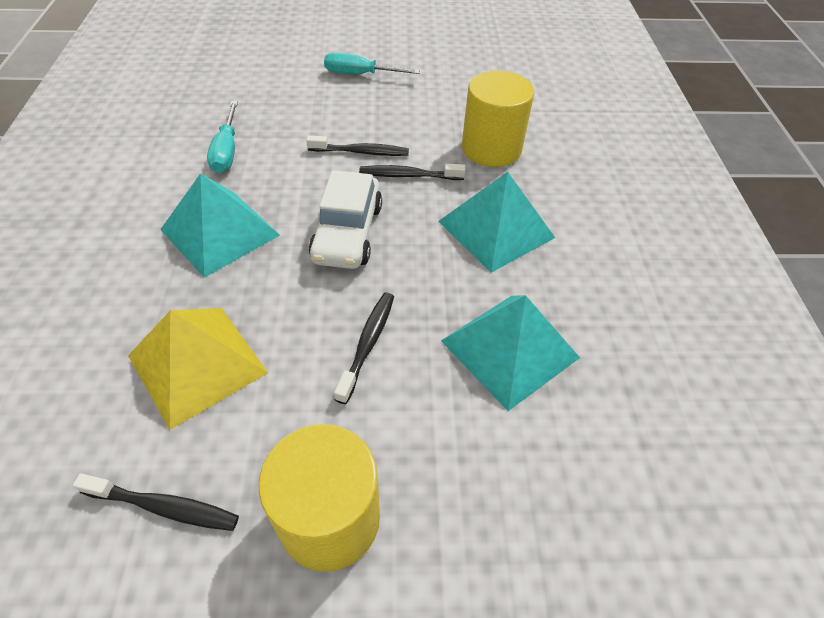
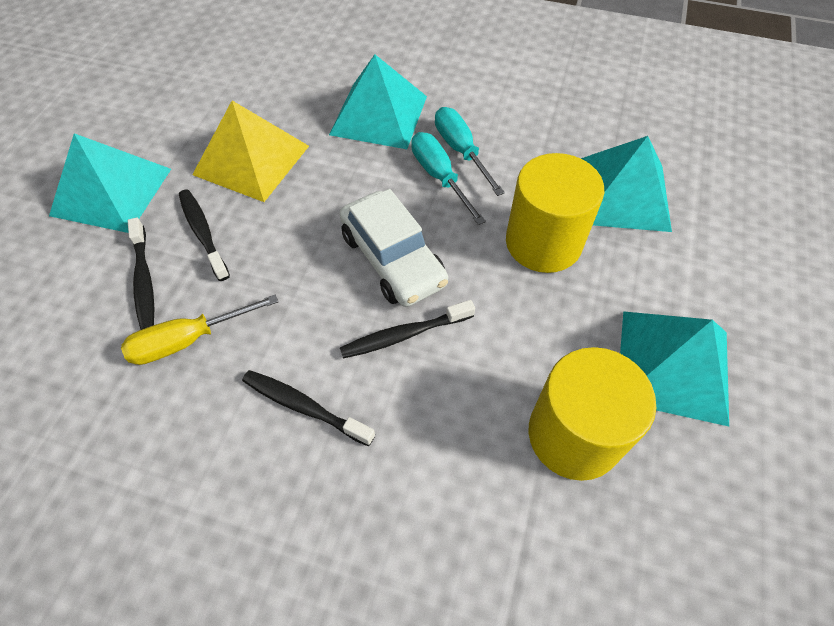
turquoise pyramid: 3 -> 4
yellow screwdriver: 0 -> 1

